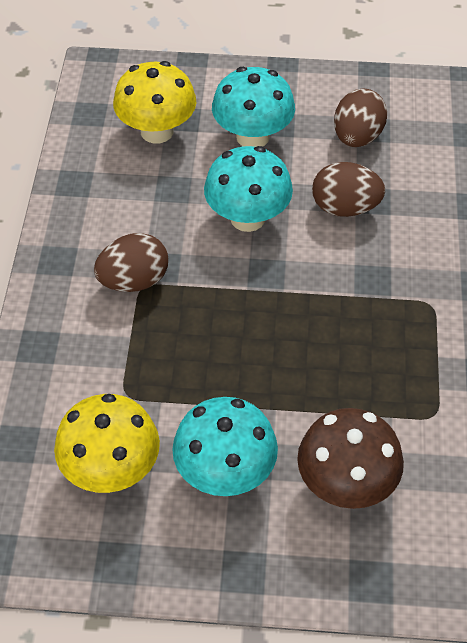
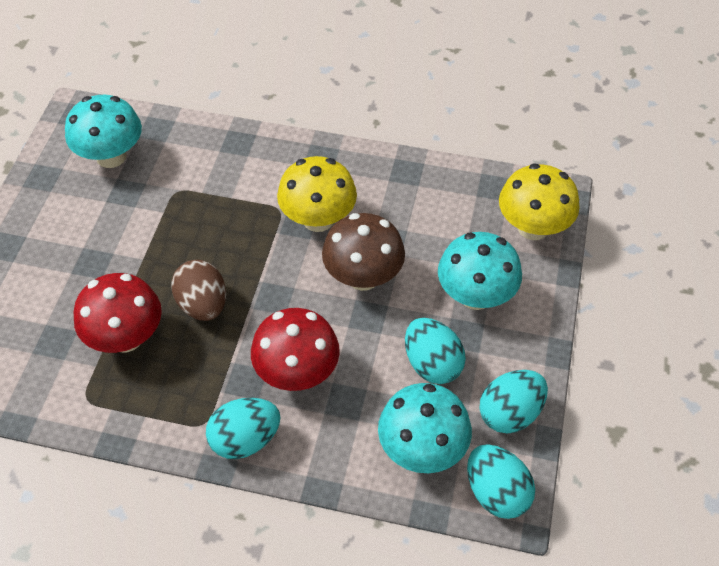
brown egg: 3 -> 1
red mushroom: 0 -> 2
turquoise egg: 0 -> 4

